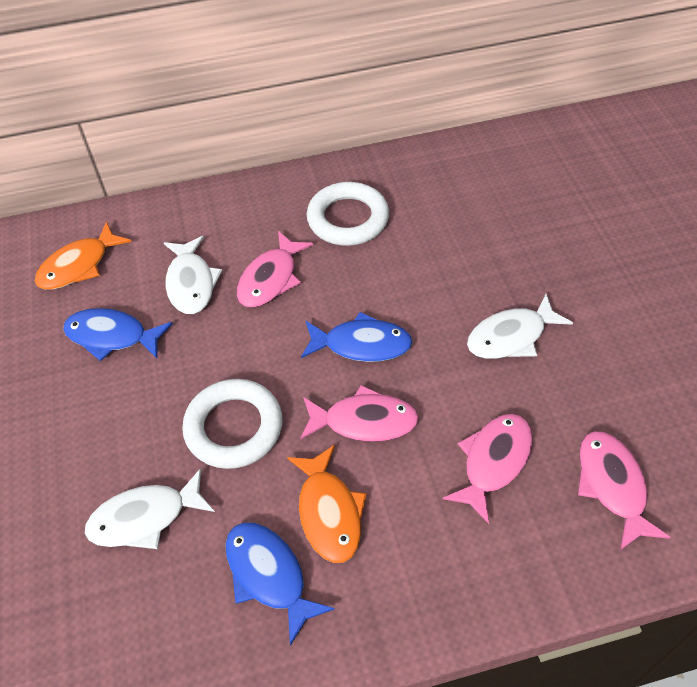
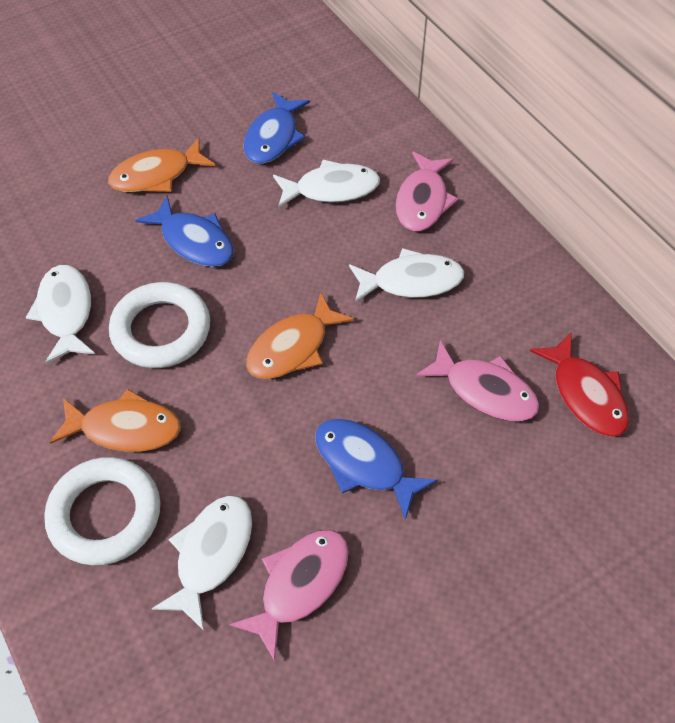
orange fish: 2 -> 3
pink fish: 4 -> 3
red fish: 0 -> 1
white fish: 3 -> 4

